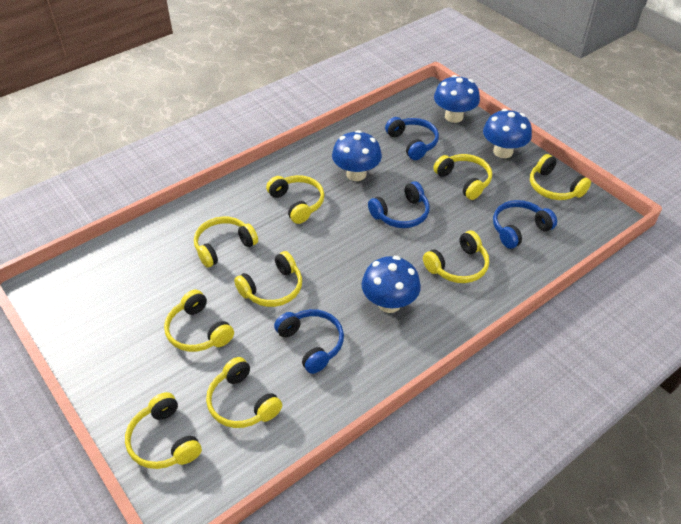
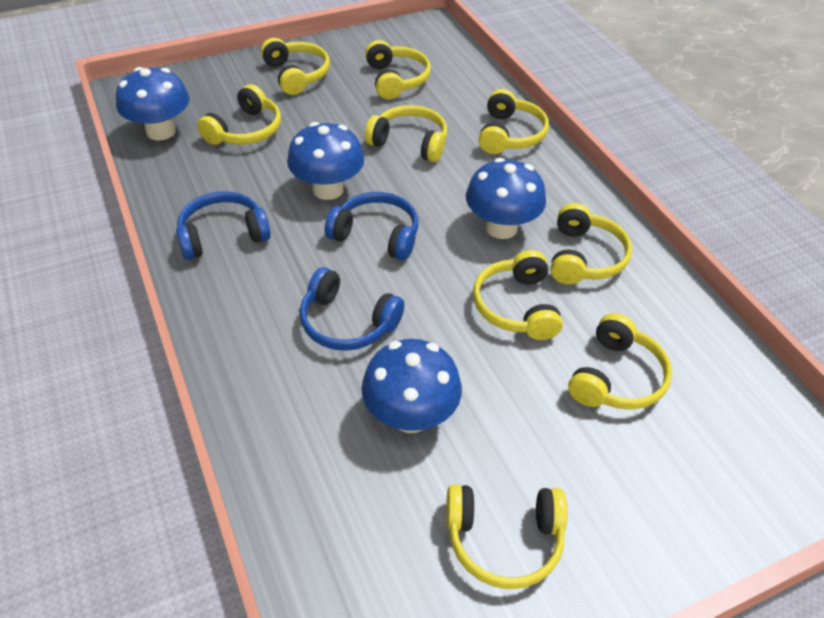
blue headphones: 4 -> 3

